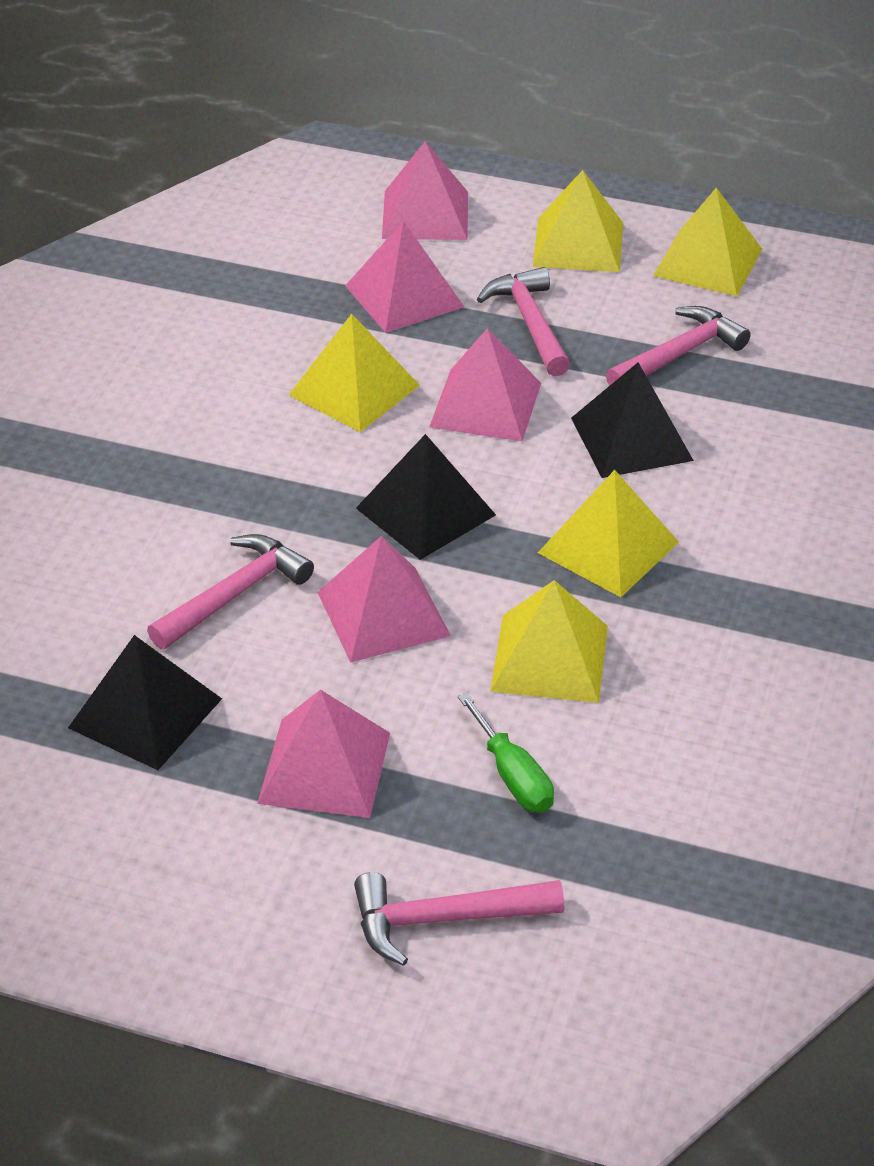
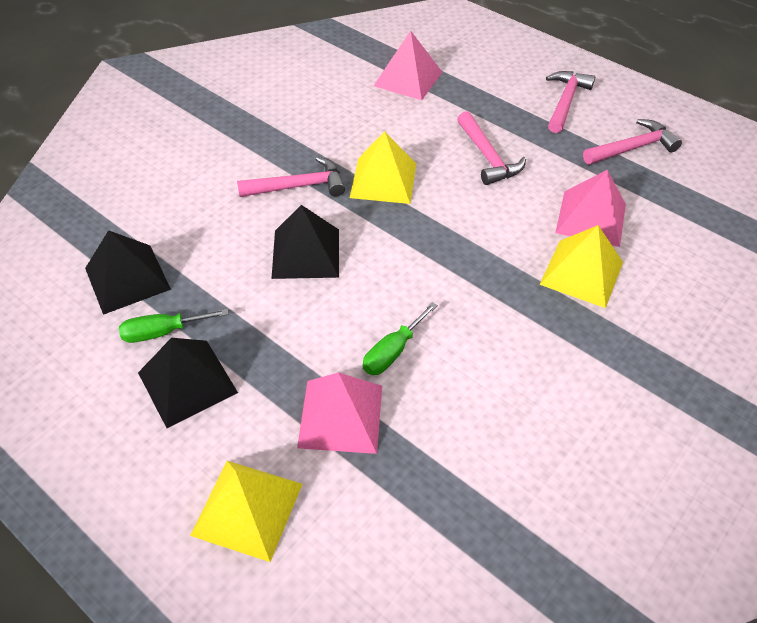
green screwdriver: 1 -> 2
pink pyramid: 5 -> 3
yellow pyramid: 5 -> 3

